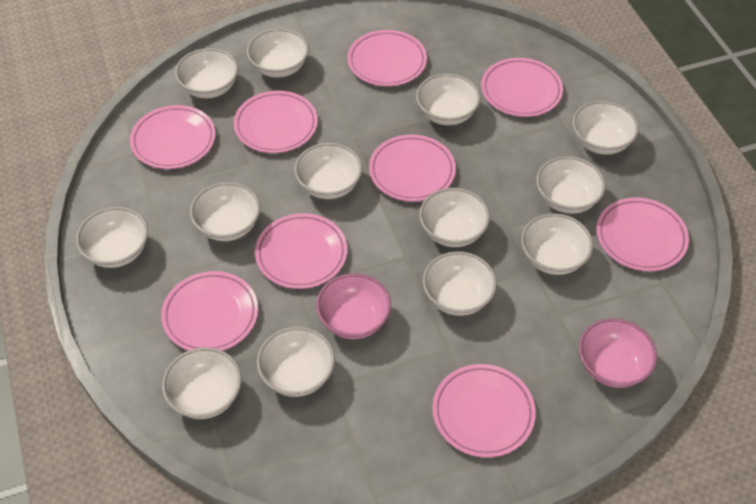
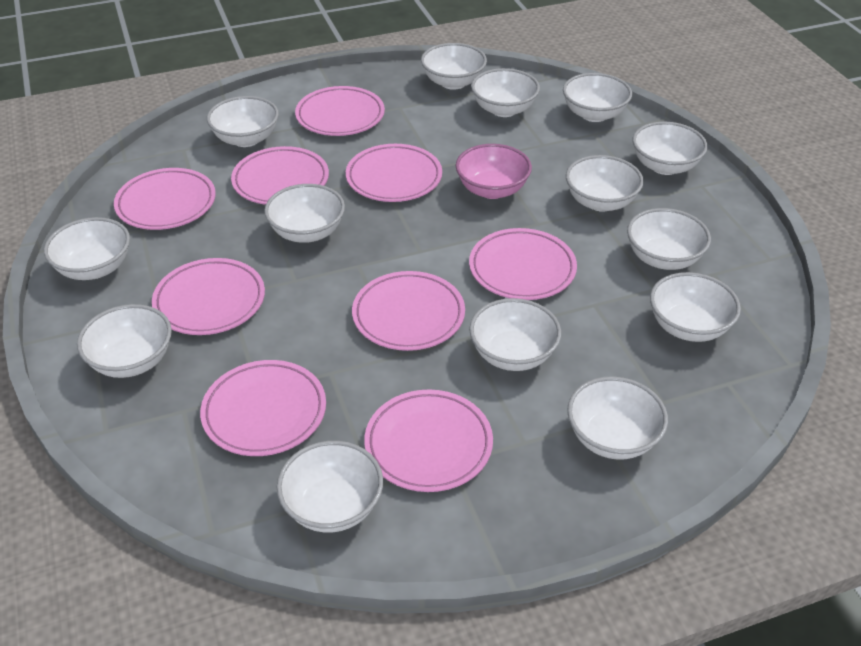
pink bowl: 2 -> 1
white bowl: 13 -> 14

